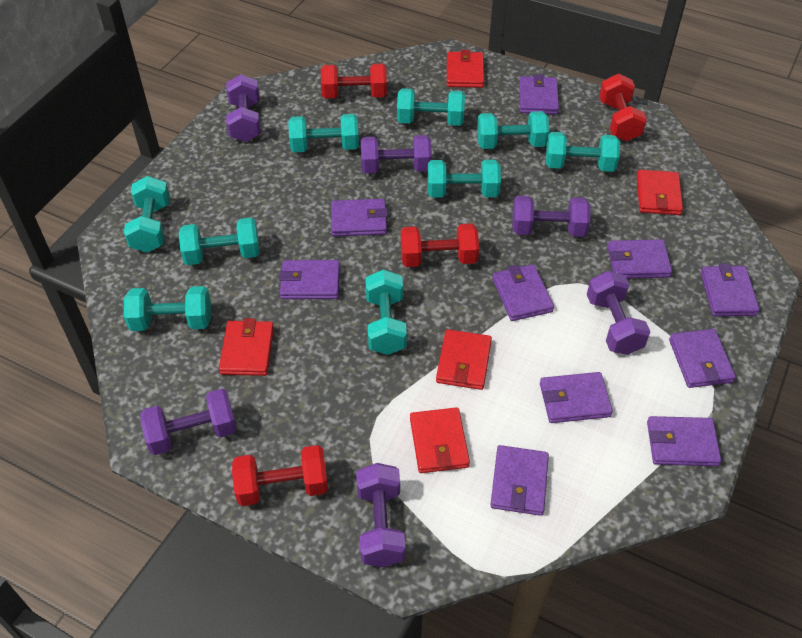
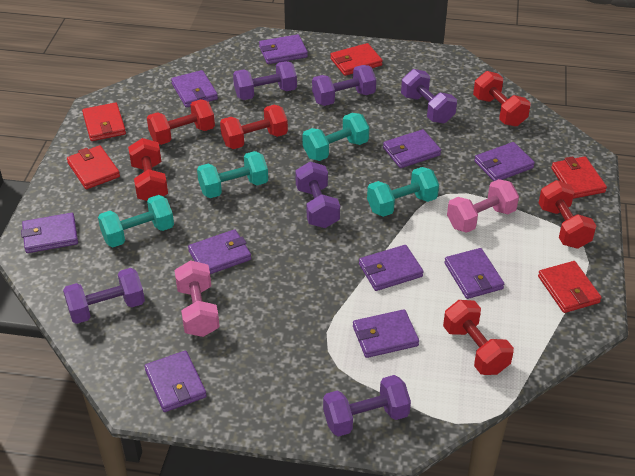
pink dumbbell: 0 -> 2
red dumbbell: 4 -> 6
turquoise dumbbell: 9 -> 4

